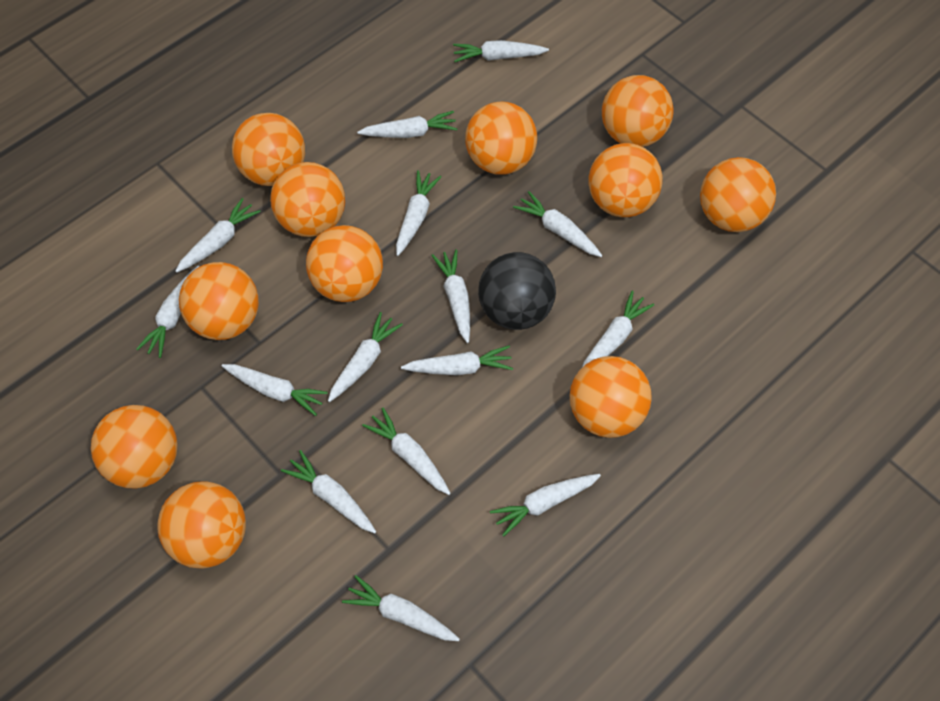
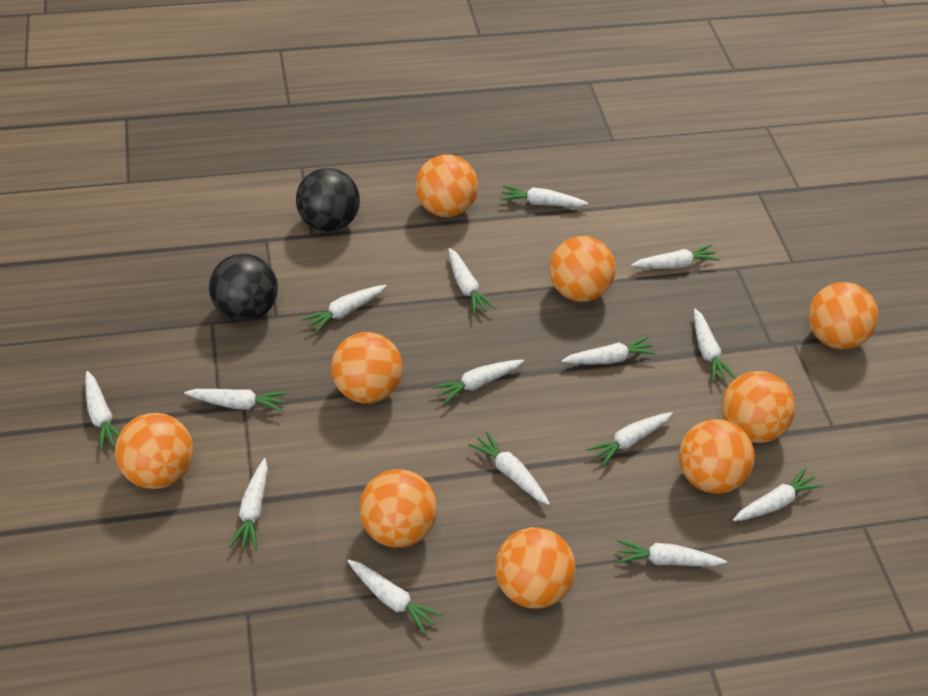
black ball: 1 -> 2
orange ball: 11 -> 9

